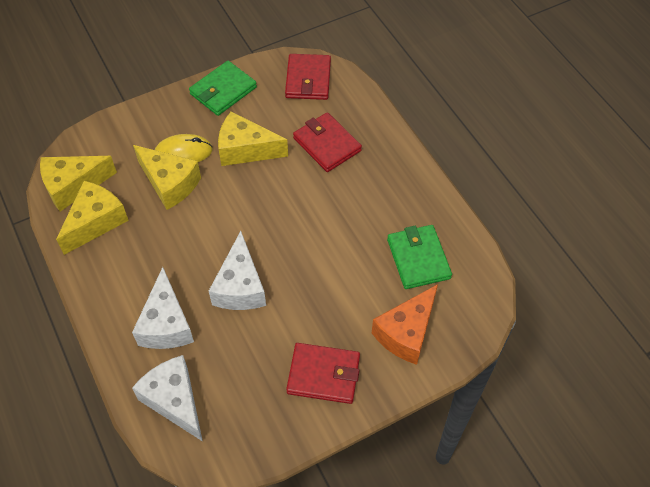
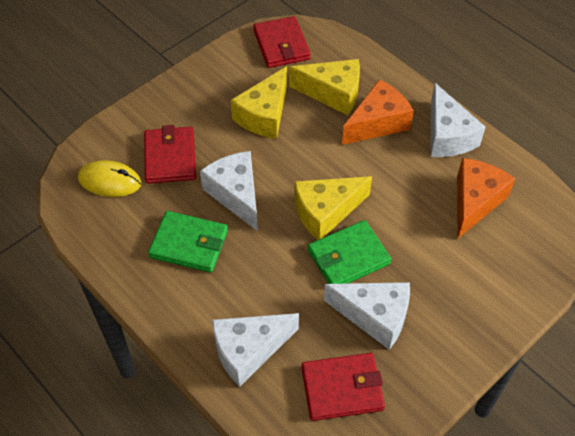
orange cheese: 1 -> 2
white cheese: 3 -> 4
yellow cheese: 4 -> 3

